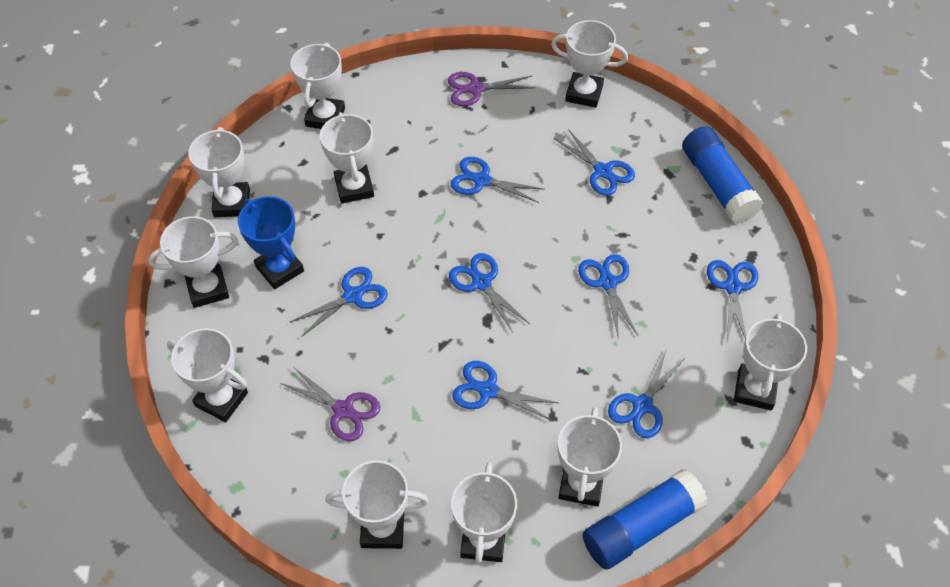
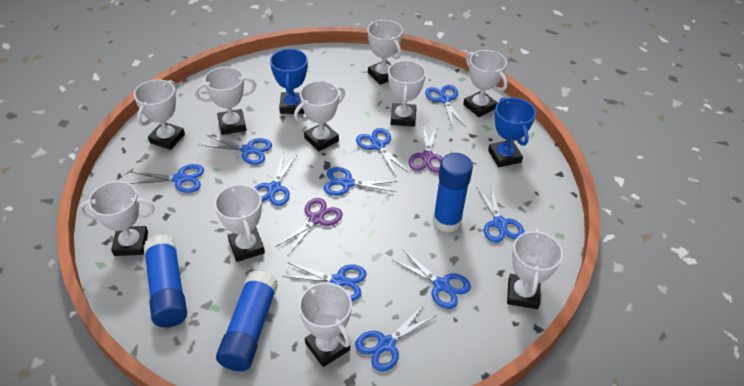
blue glue stick: 2 -> 3
blue scissors: 8 -> 10
blue trophy: 1 -> 2

